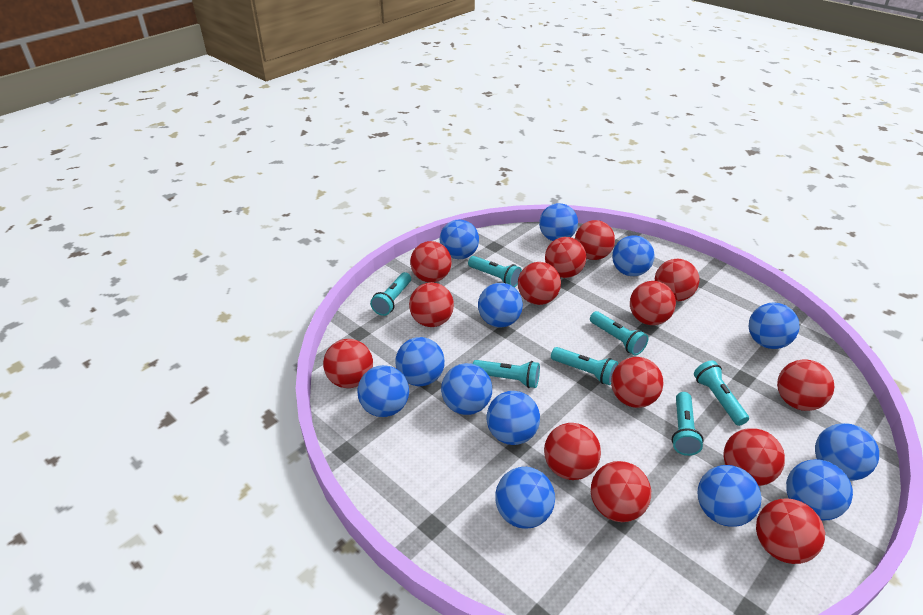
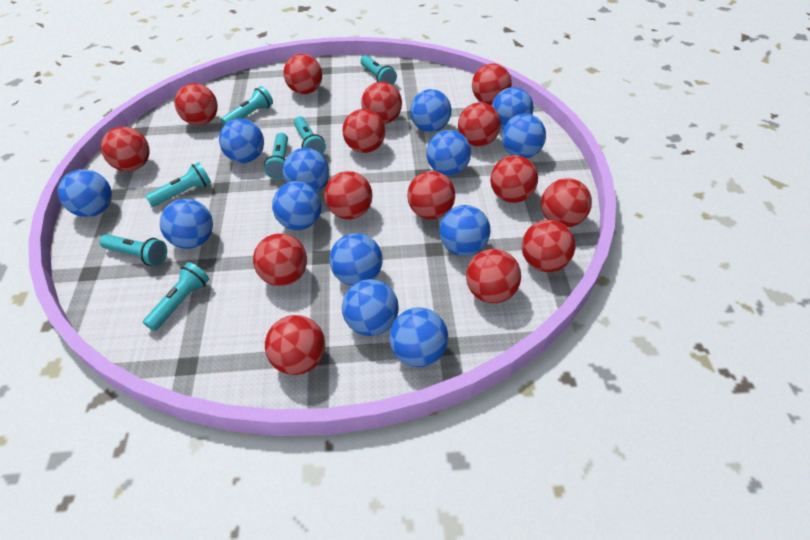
red ball: 14 -> 15

